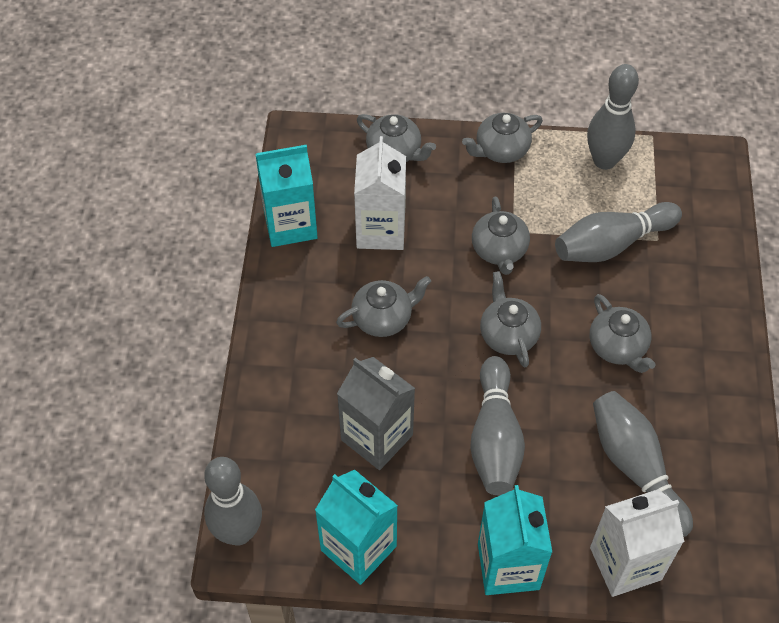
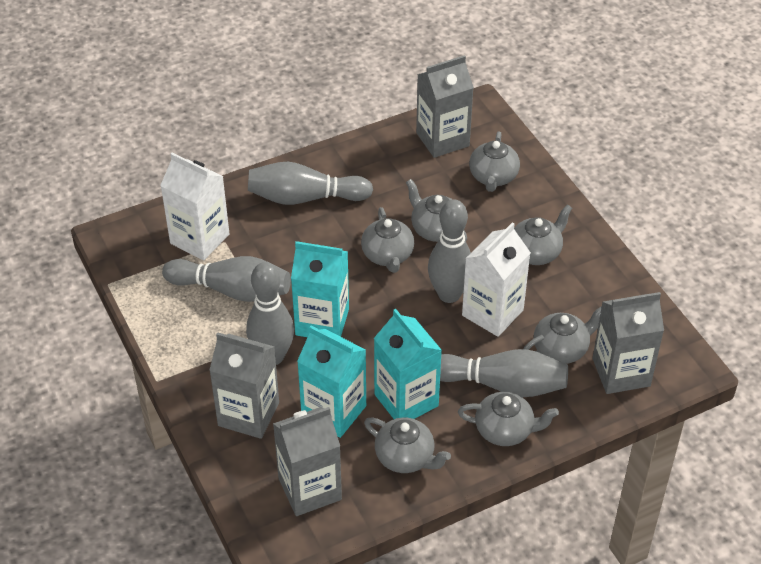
grey carton: 1 -> 4
grey teapot: 6 -> 7

